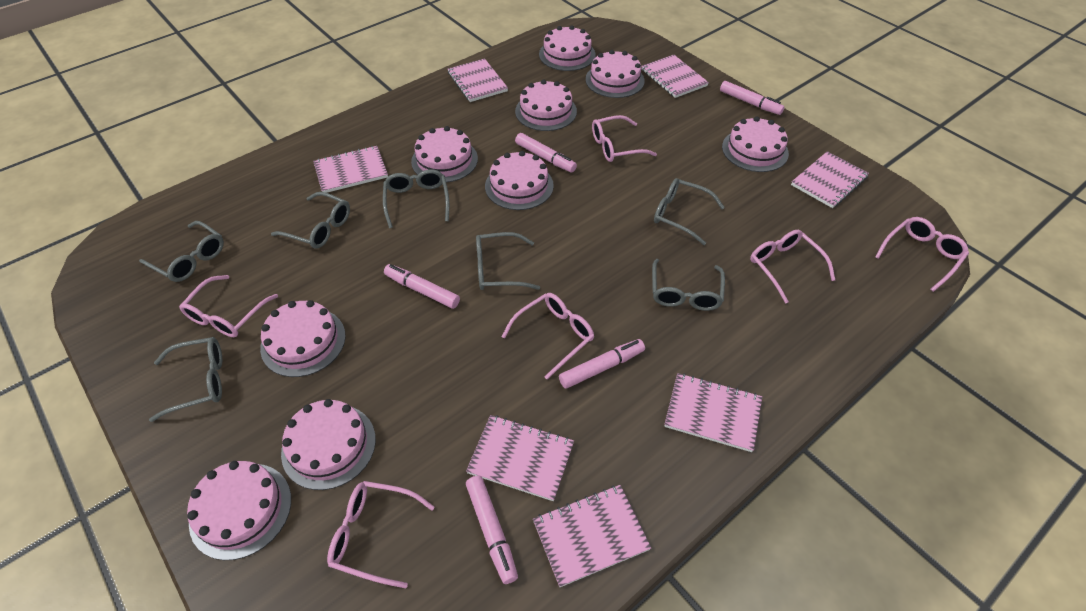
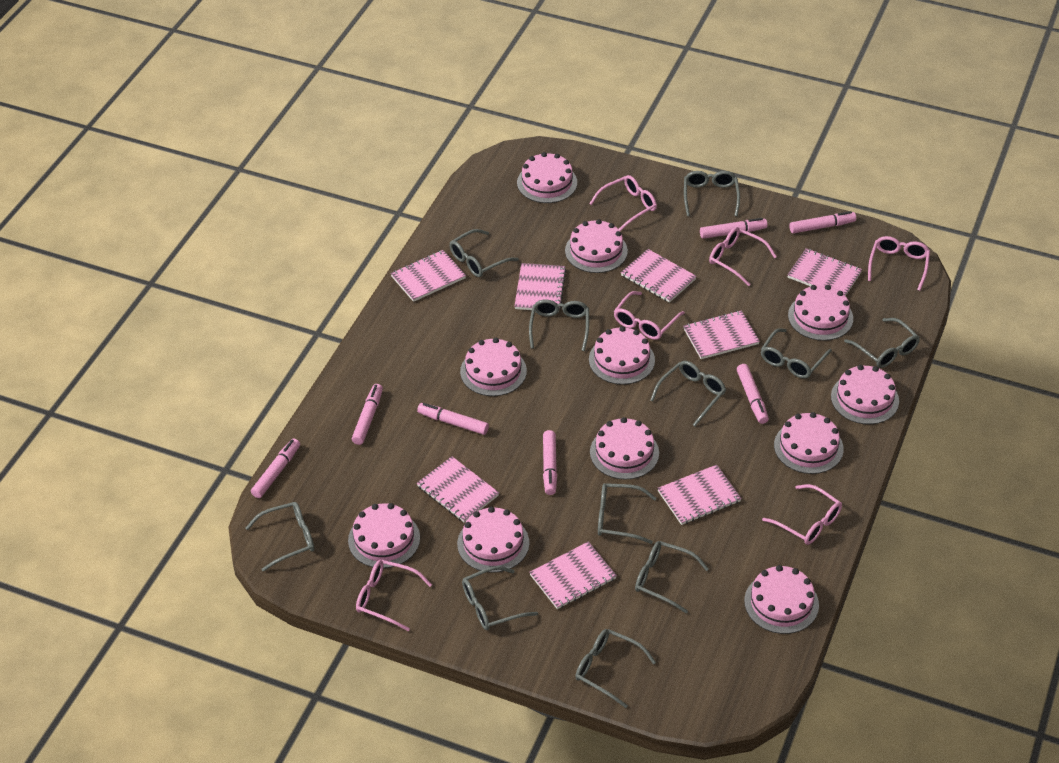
grey glasses: 7 -> 11
pink cake: 9 -> 11
pink marker: 5 -> 7
pink notebook: 7 -> 8

